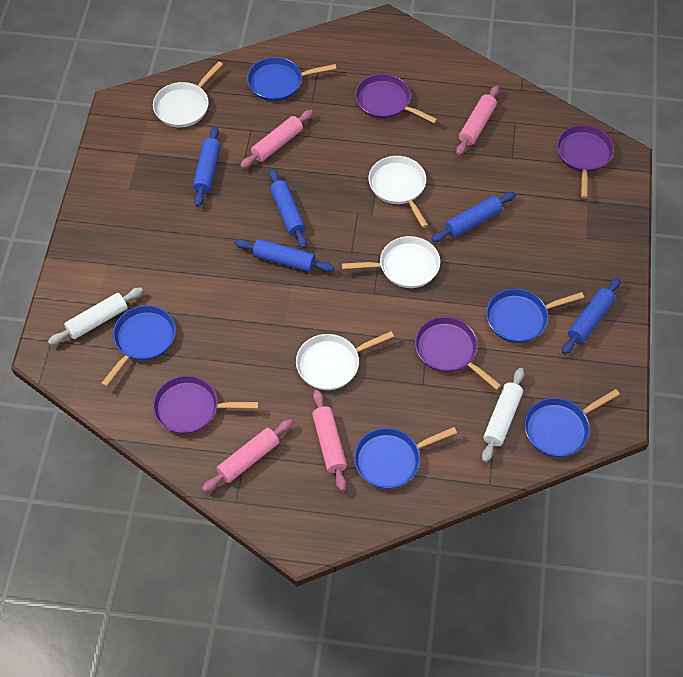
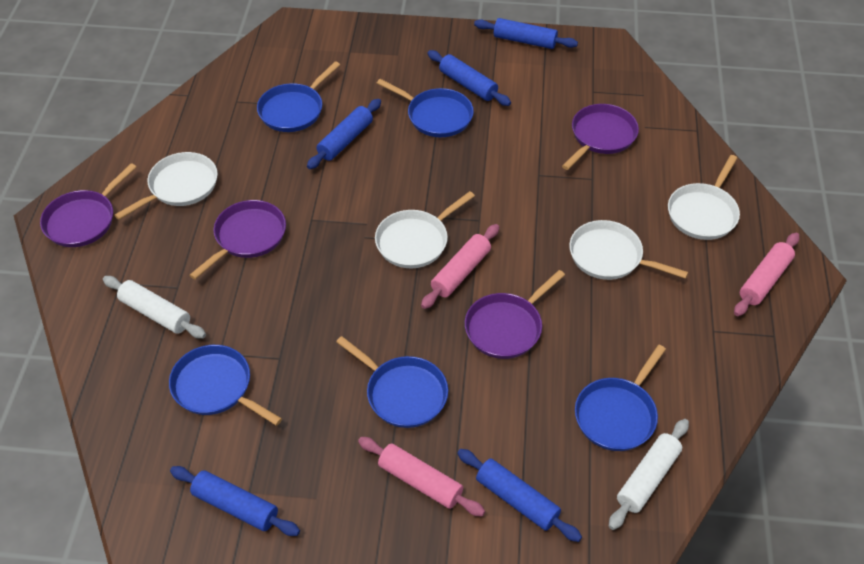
pink rolling pin: 4 -> 3

